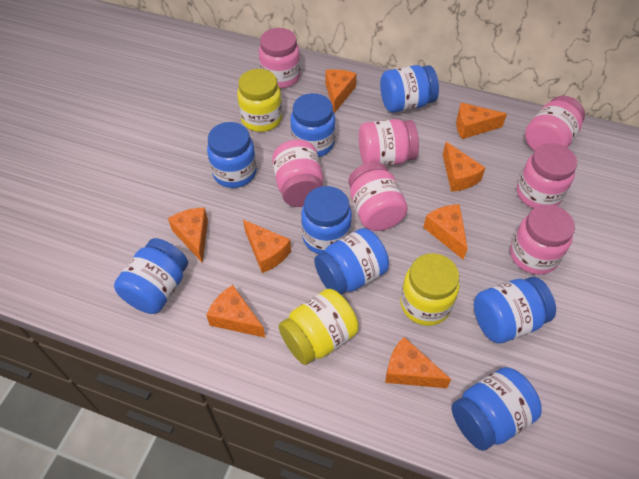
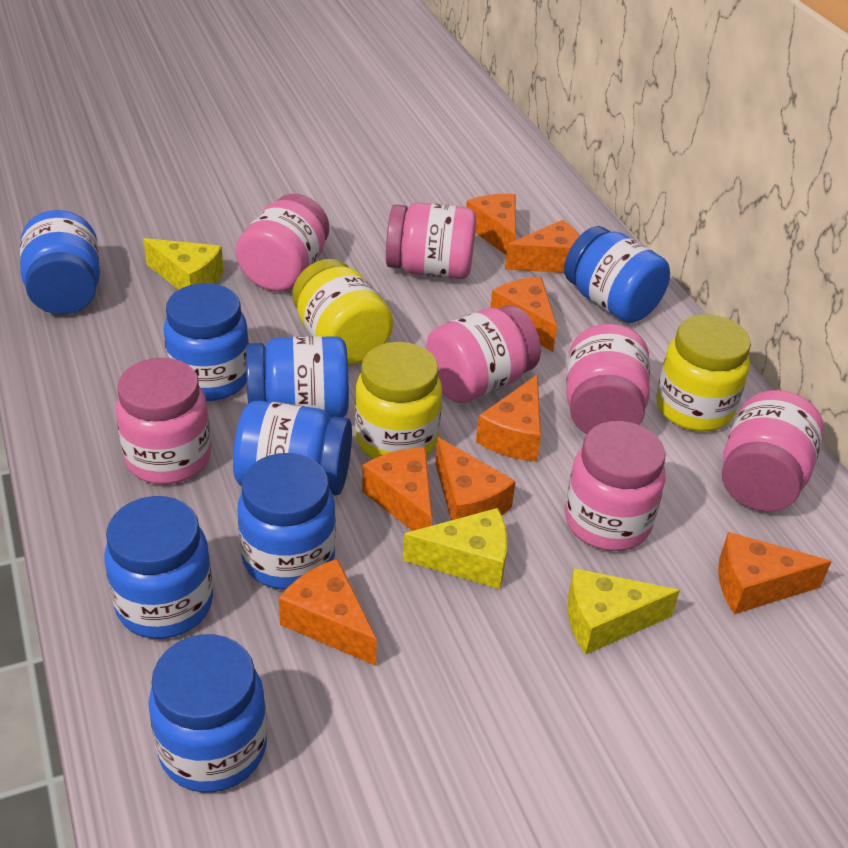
yellow cheese: 0 -> 3

